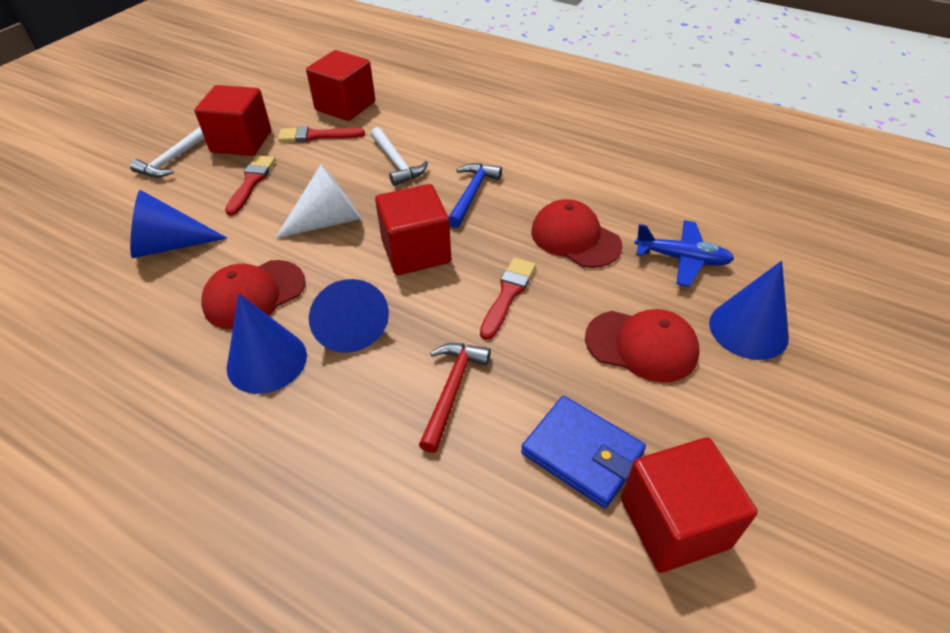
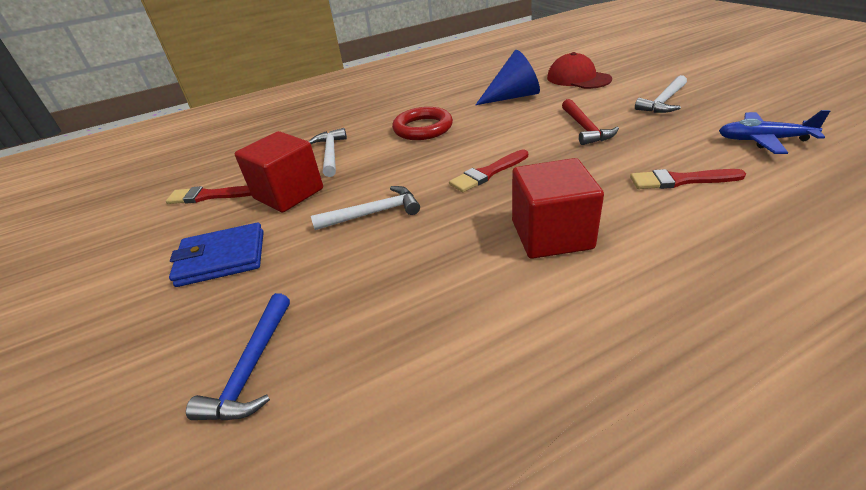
blue cone: 4 -> 1
red cap: 3 -> 1
red cube: 4 -> 2
red ring: 0 -> 1
white cone: 1 -> 0
white hammer: 2 -> 3

